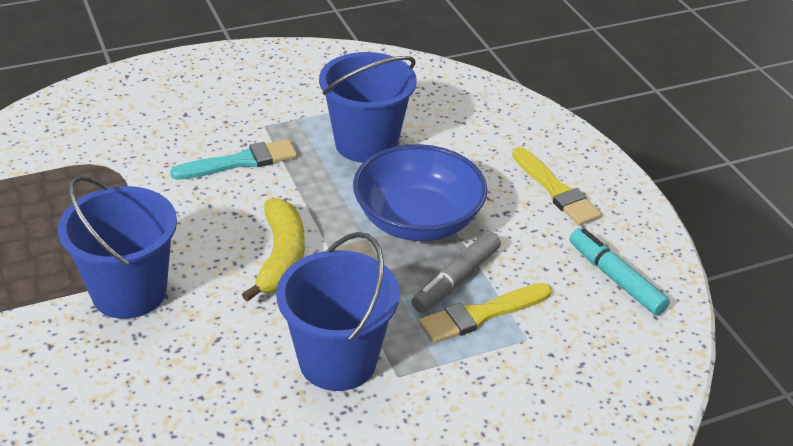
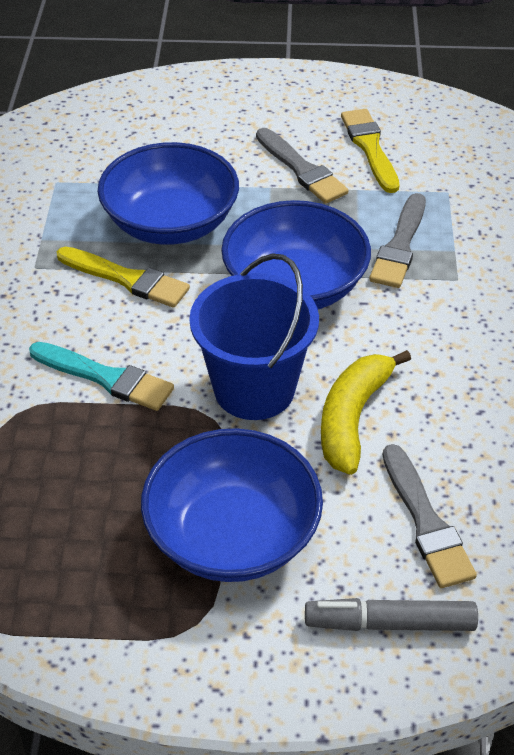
blue bowl: 1 -> 3
blue bucket: 3 -> 1
grey brush: 0 -> 3
turquoise marker: 1 -> 0

